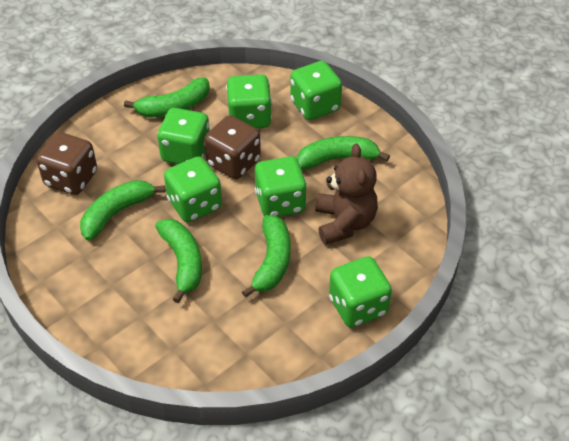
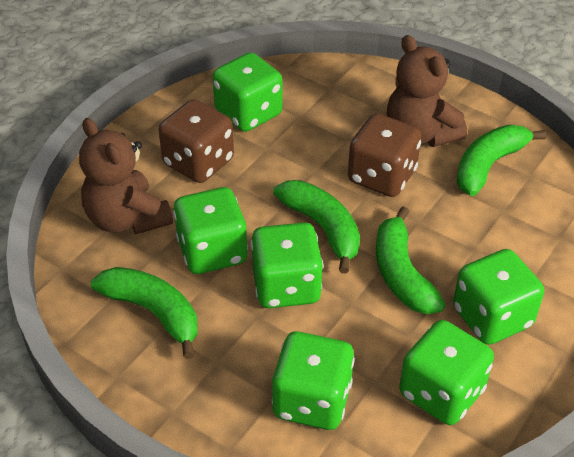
brown teddy bear: 1 -> 2
green banana: 5 -> 4

